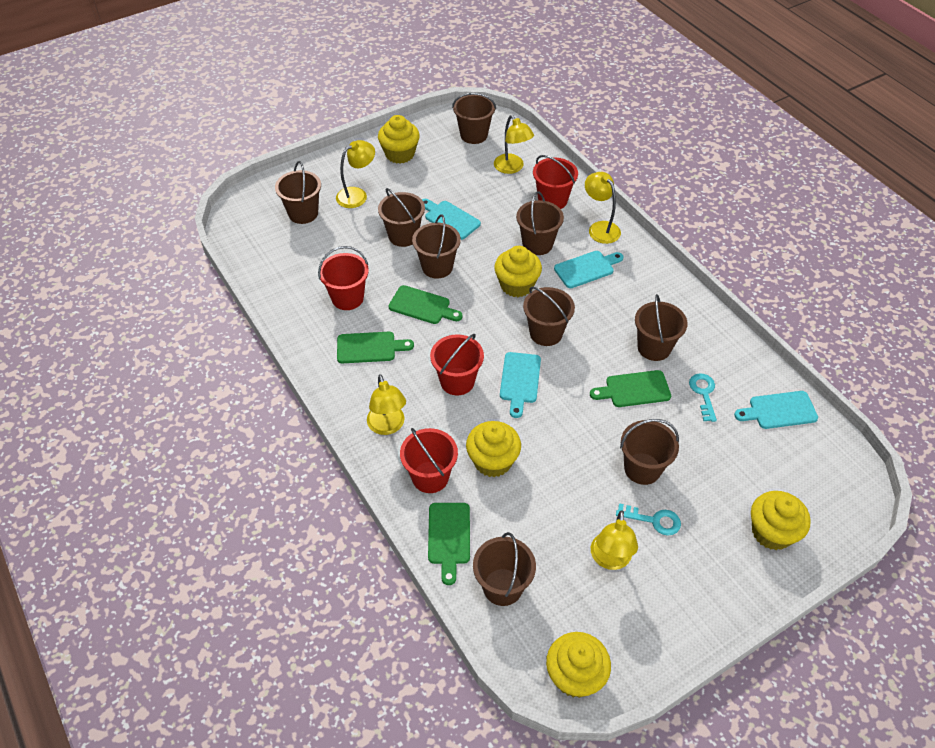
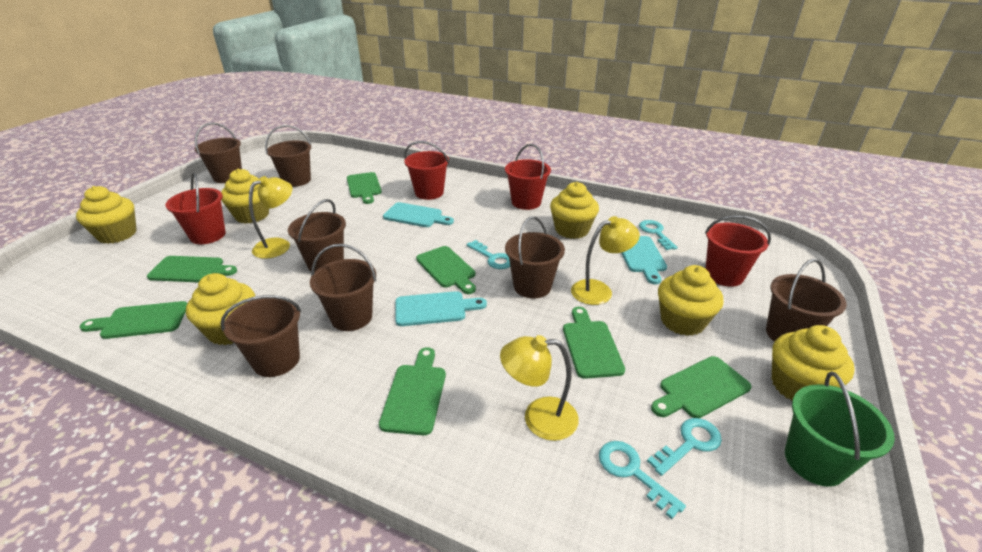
brown bucket: 9 -> 7
green bucket: 0 -> 1
green cutting board: 4 -> 7
turquoise cutting board: 4 -> 3
turquoise key: 2 -> 4
yellow cupcake: 5 -> 6
yellow lamp: 5 -> 3

